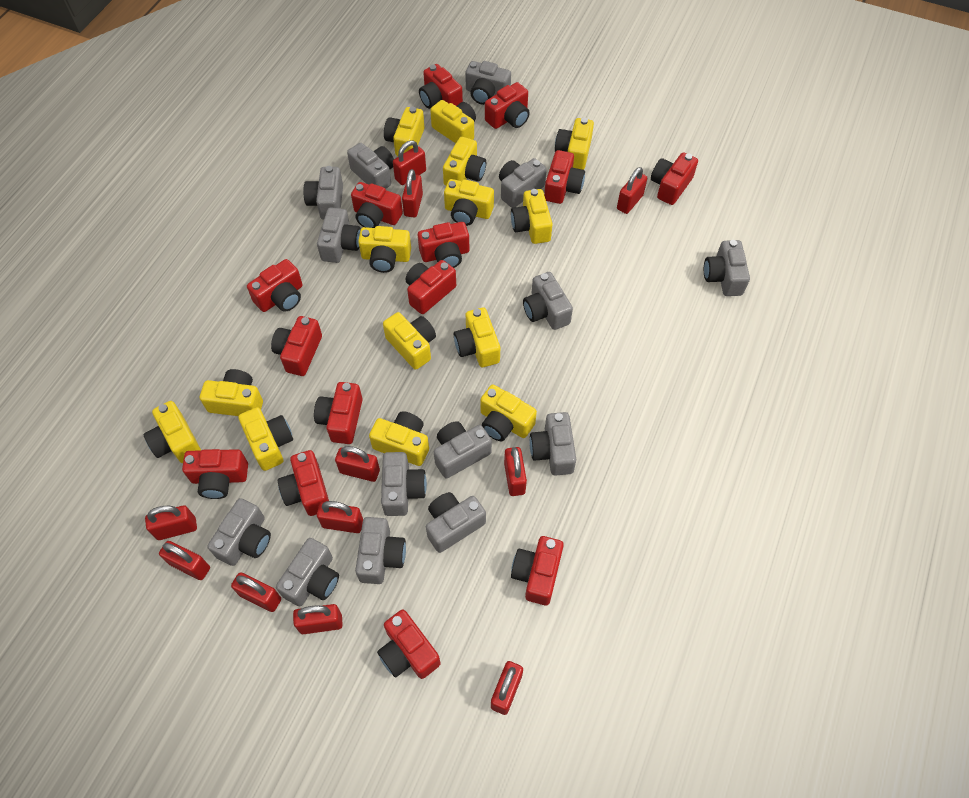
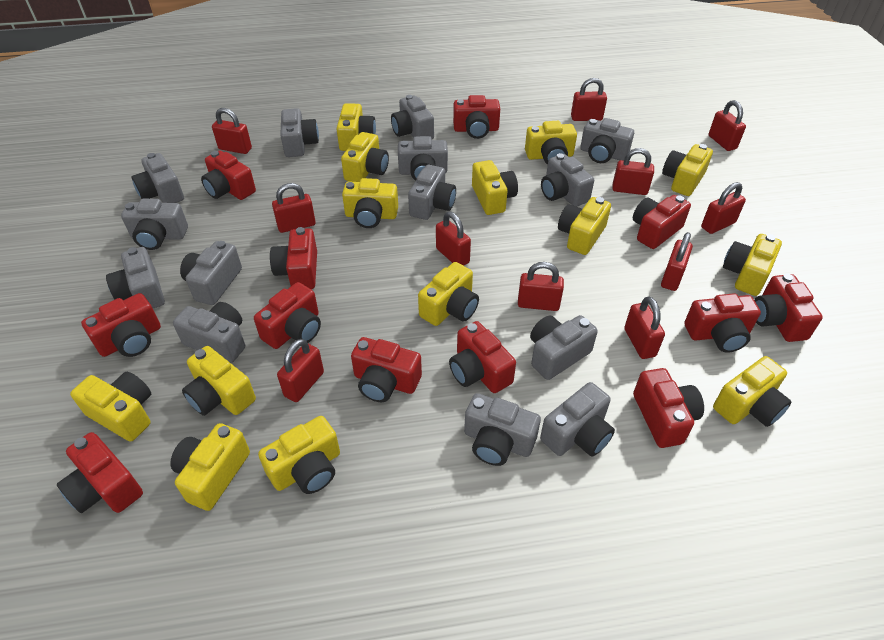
red camera: 14 -> 12

